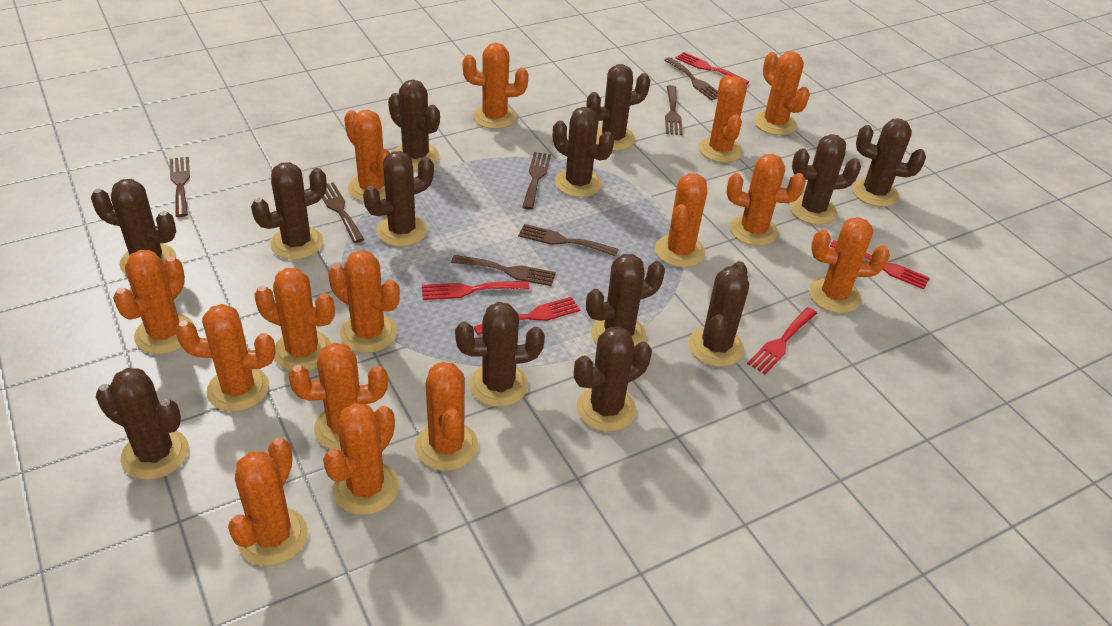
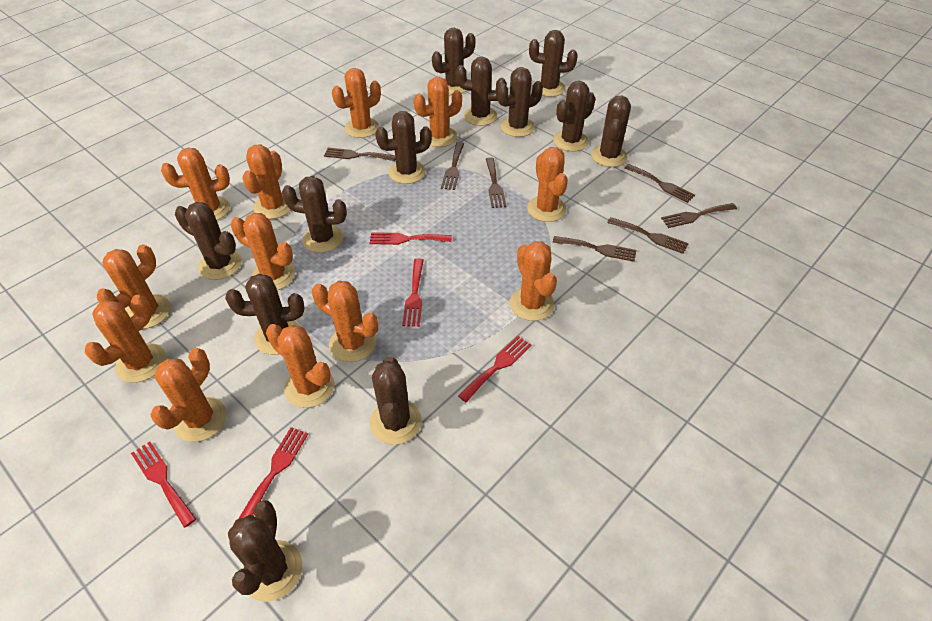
brown cactus: 13 -> 12
orange cactus: 15 -> 12

